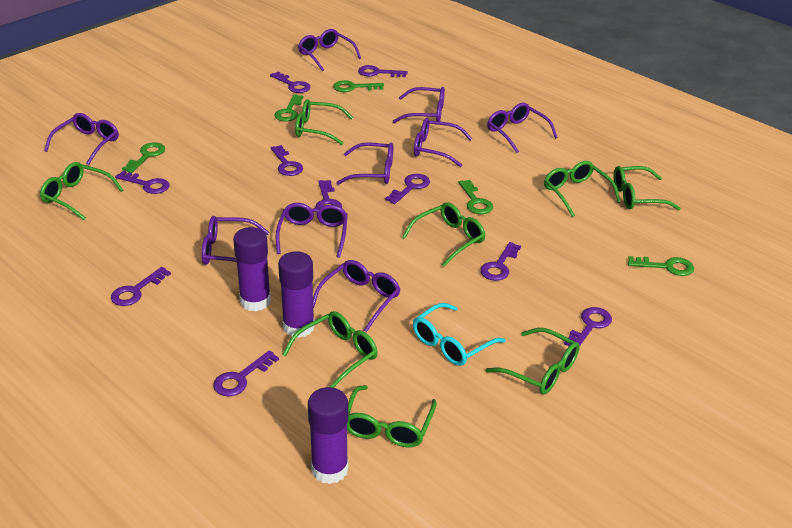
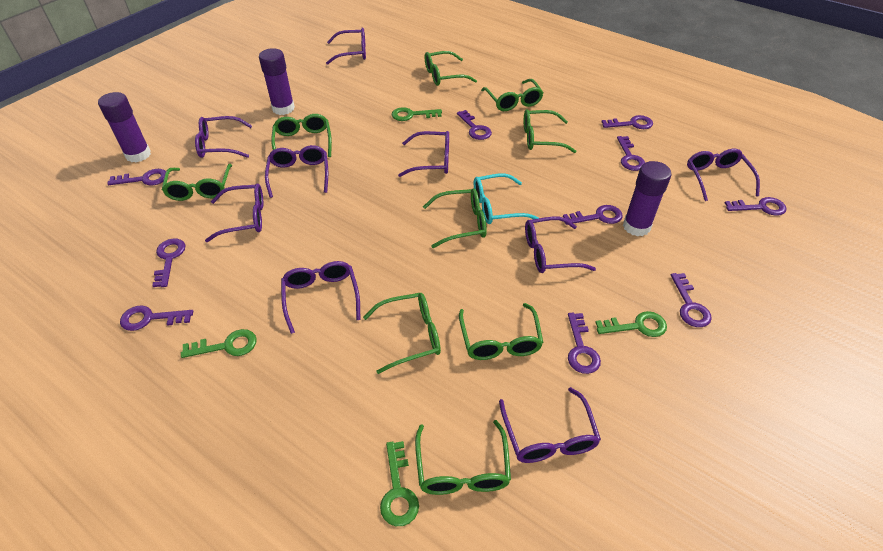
green glasses: 8 -> 9
green key: 5 -> 4

